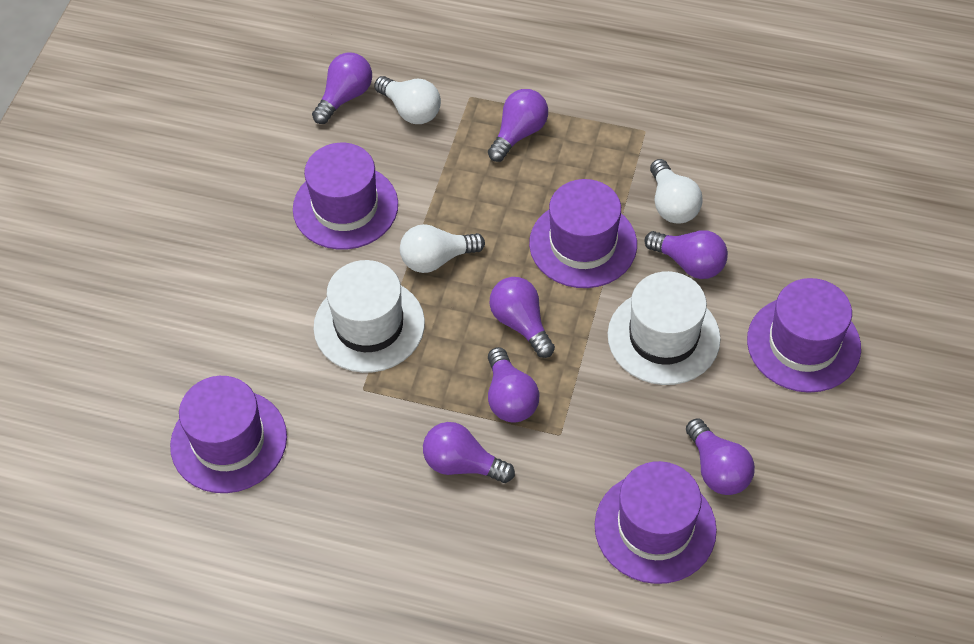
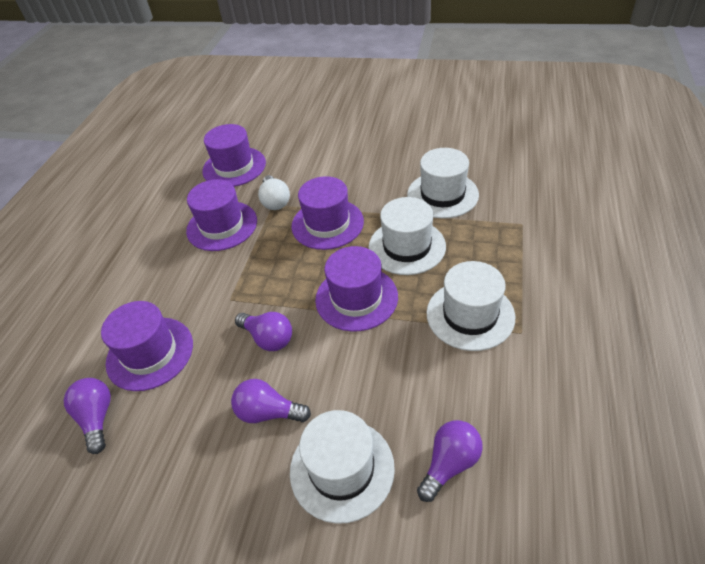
purple light bulb: 7 -> 4
white hat: 2 -> 4
white light bulb: 3 -> 1

